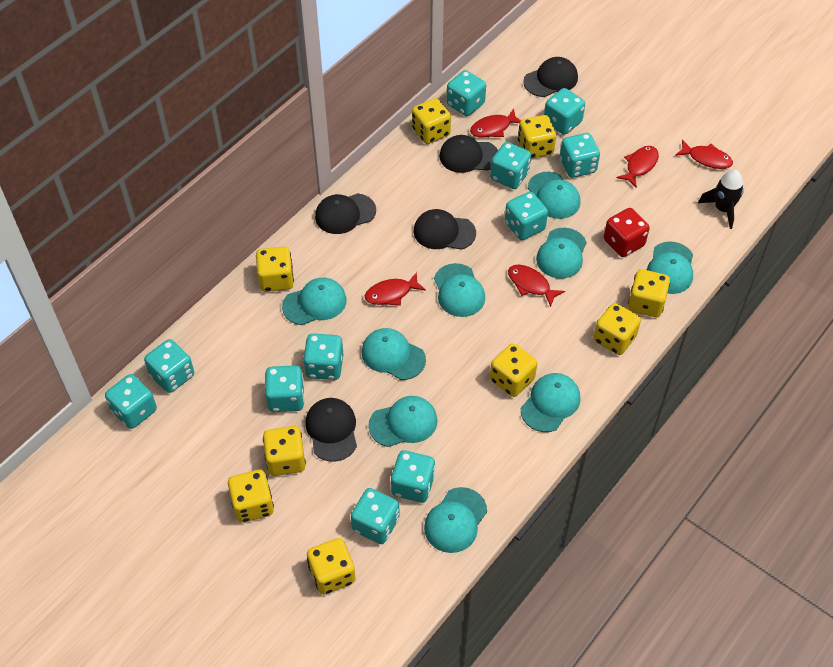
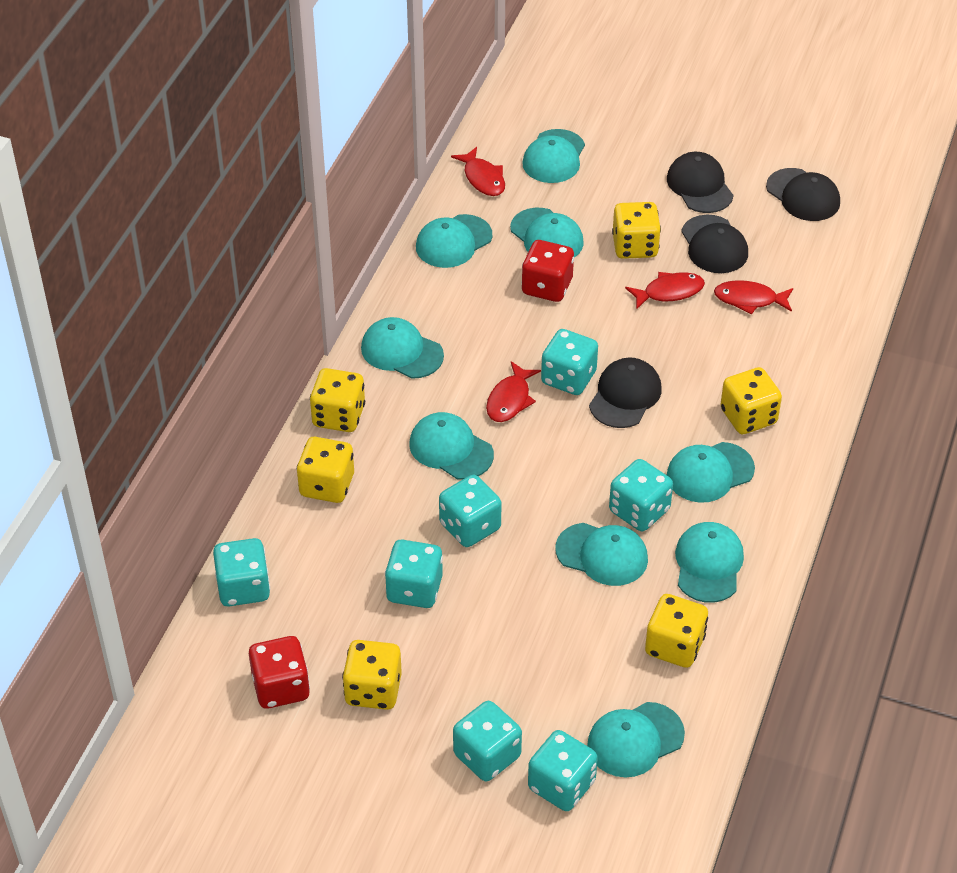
black cap: 5 -> 4
black rocket: 1 -> 0
red dice: 1 -> 2
red fish: 5 -> 4
turquoise dice: 11 -> 7
yellow dice: 9 -> 6

